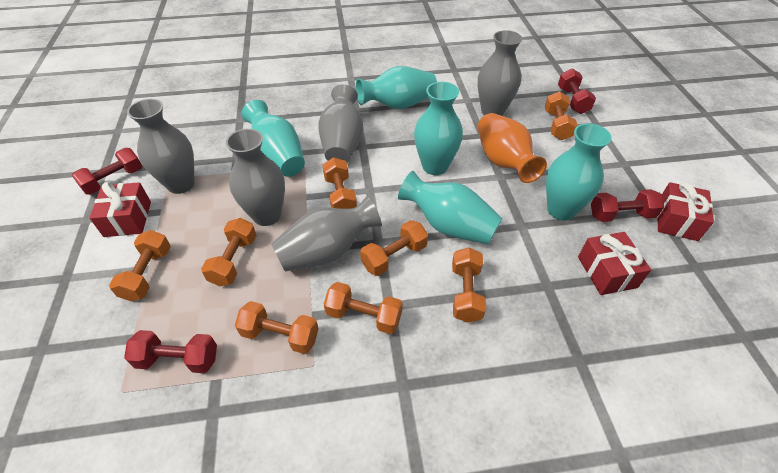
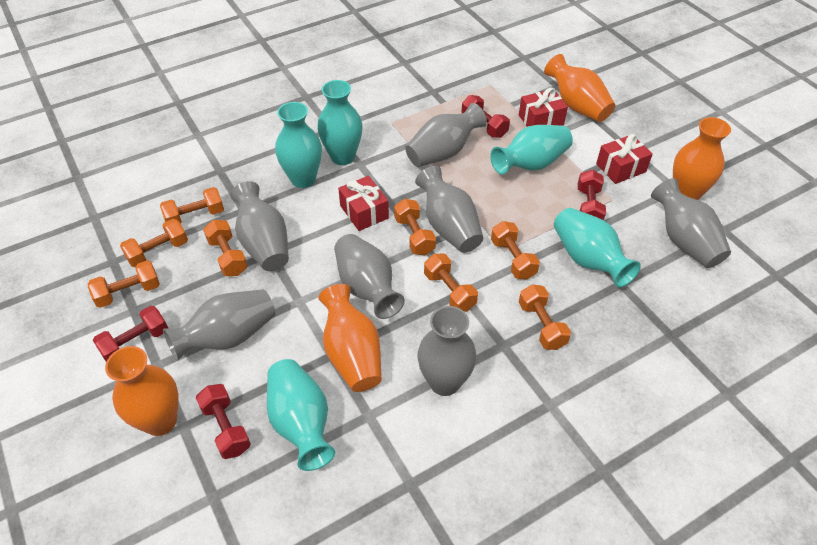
grey vase: 5 -> 7
orange vase: 1 -> 4

